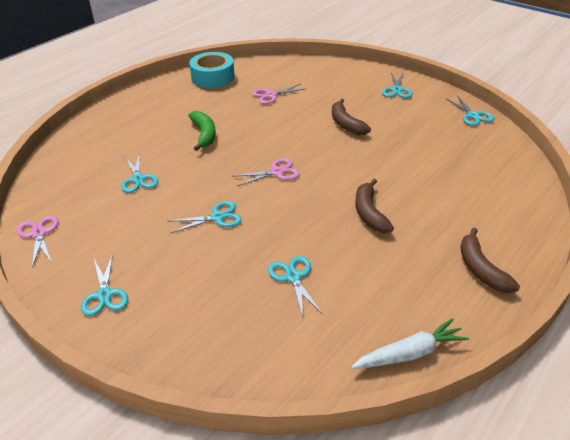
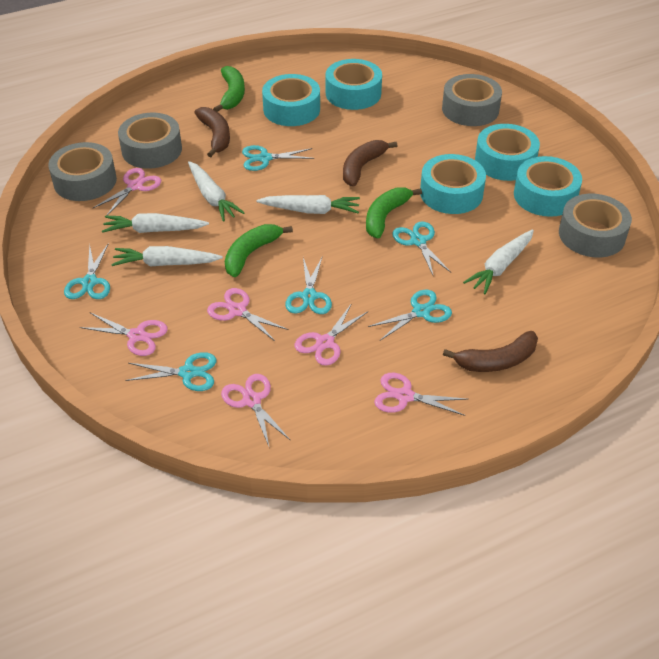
green banana: 1 -> 3
grey tape: 0 -> 4
pink scissors: 3 -> 6
turquoise tape: 1 -> 5
white carrot: 1 -> 5

